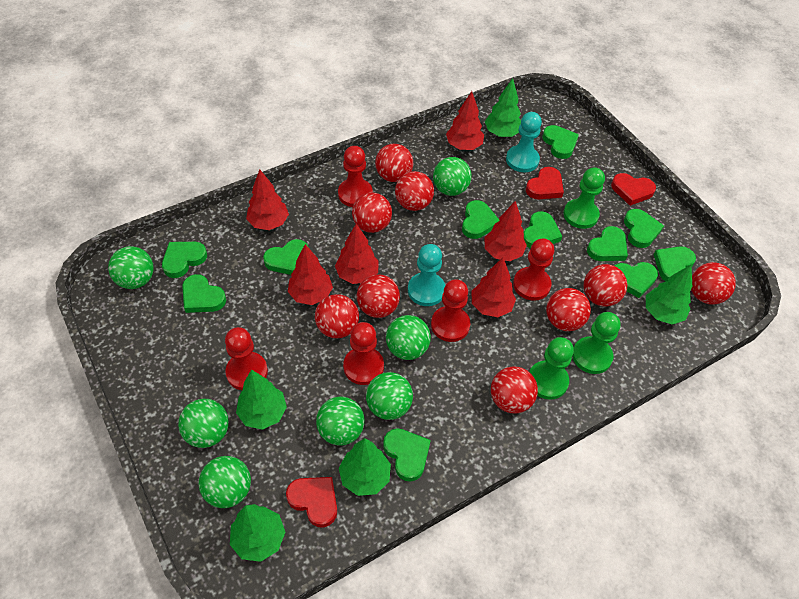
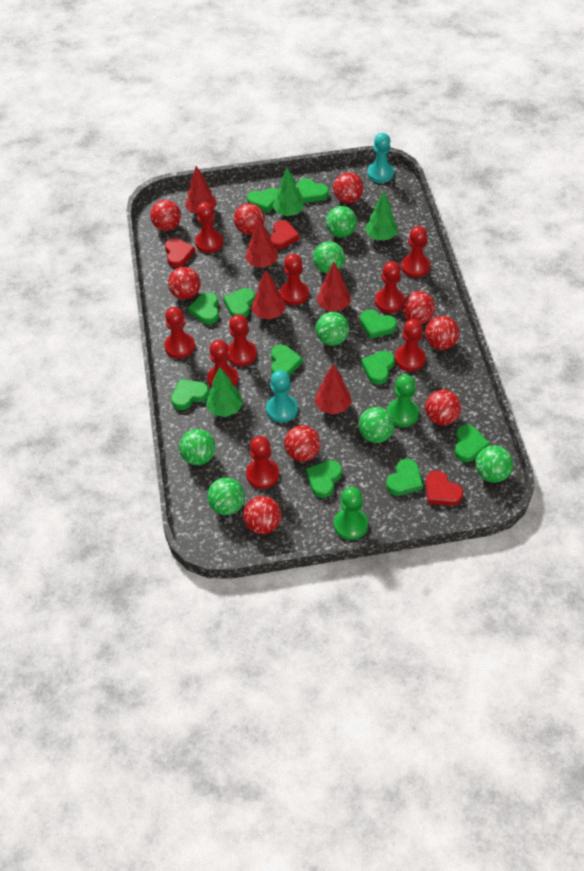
green pawn: 3 -> 2
green tree: 5 -> 3
red pawn: 5 -> 9
red tree: 6 -> 5

